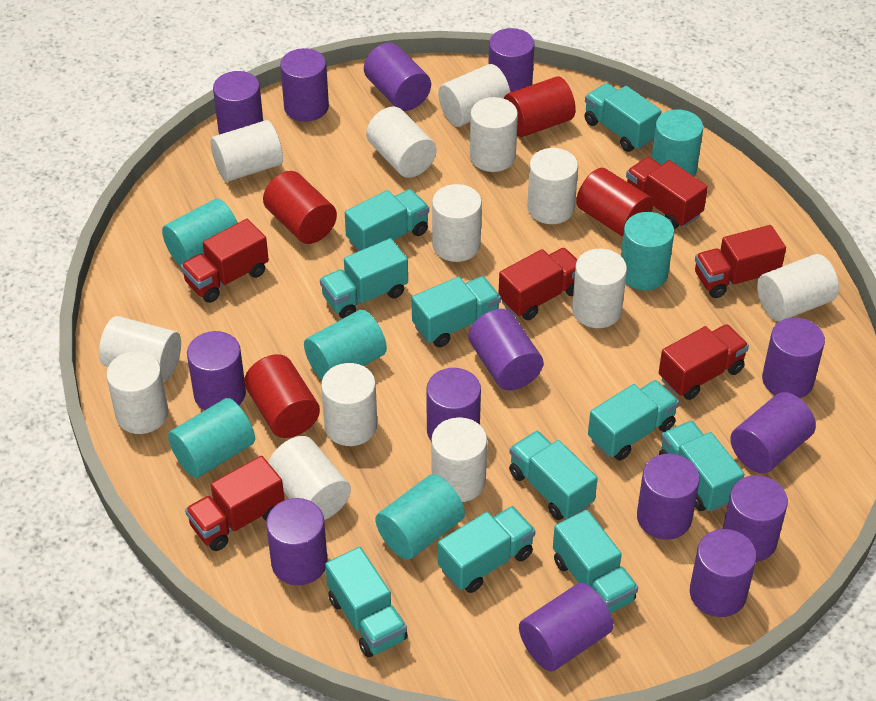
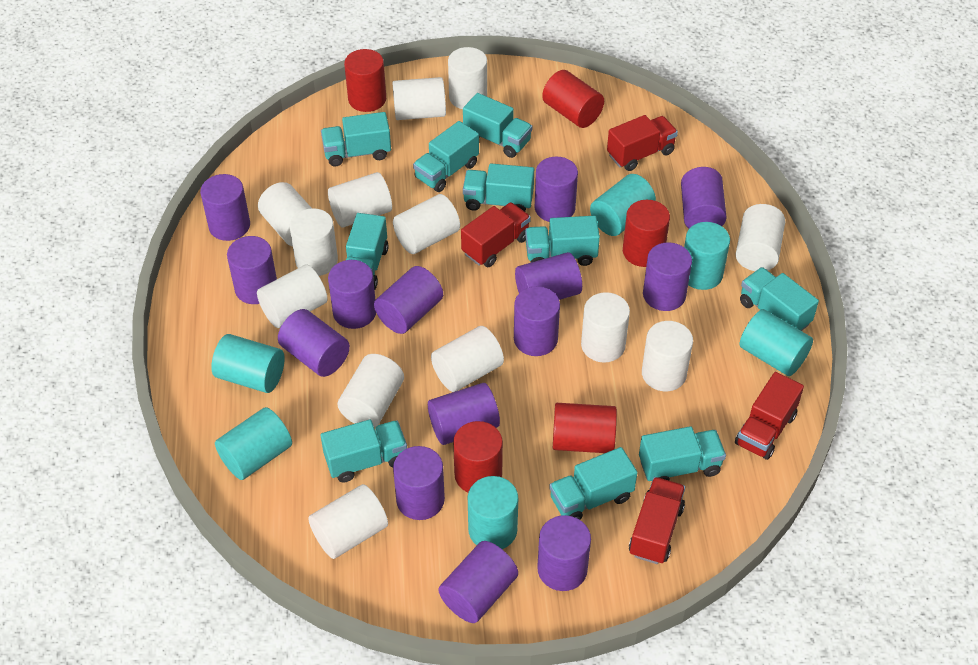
red cylinder: 4 -> 5
red truck: 6 -> 4

